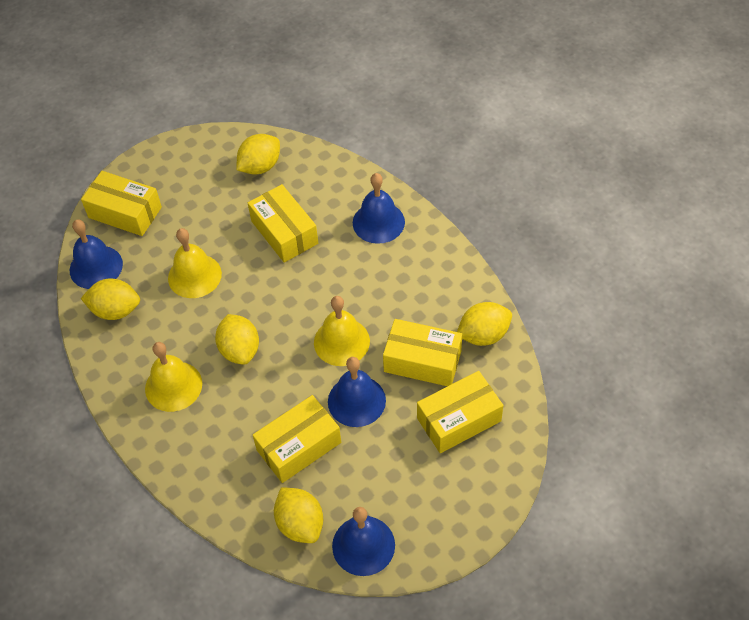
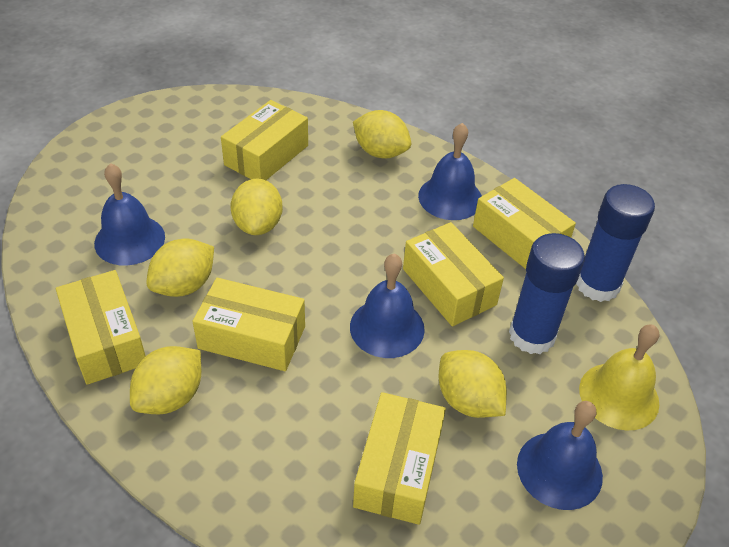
blue glue stick: 0 -> 2
yellow bell: 3 -> 1
yellow box: 5 -> 6

